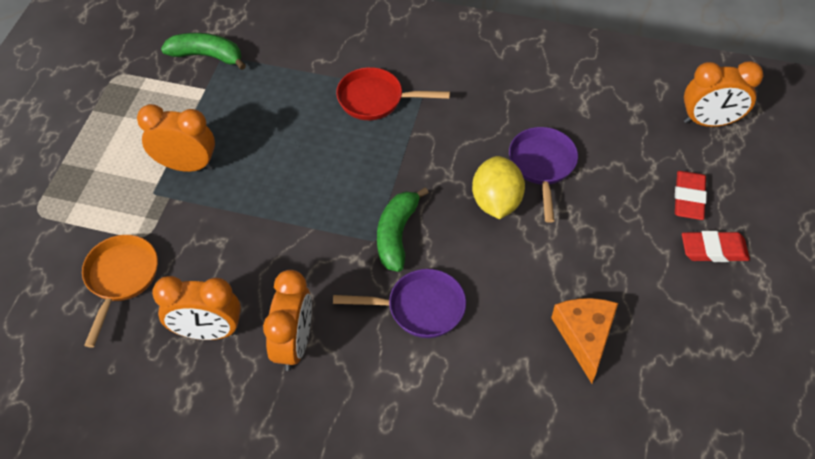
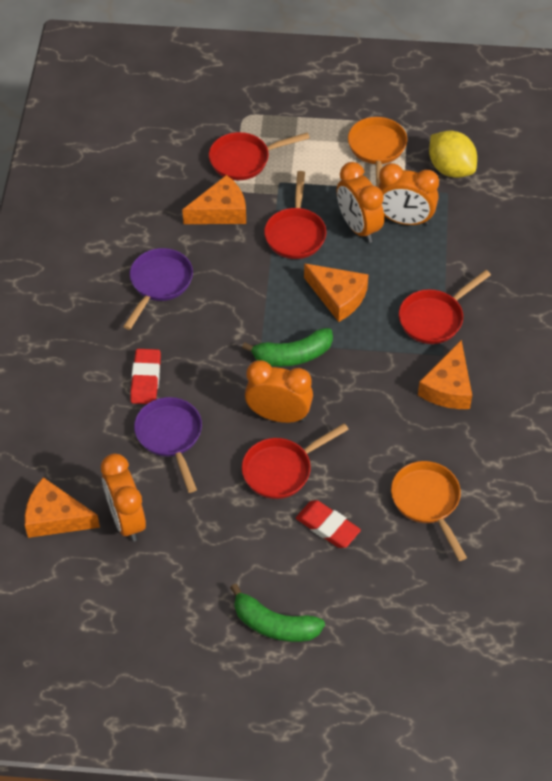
orange cheese: 1 -> 4
orange pan: 1 -> 2
red pan: 1 -> 4

